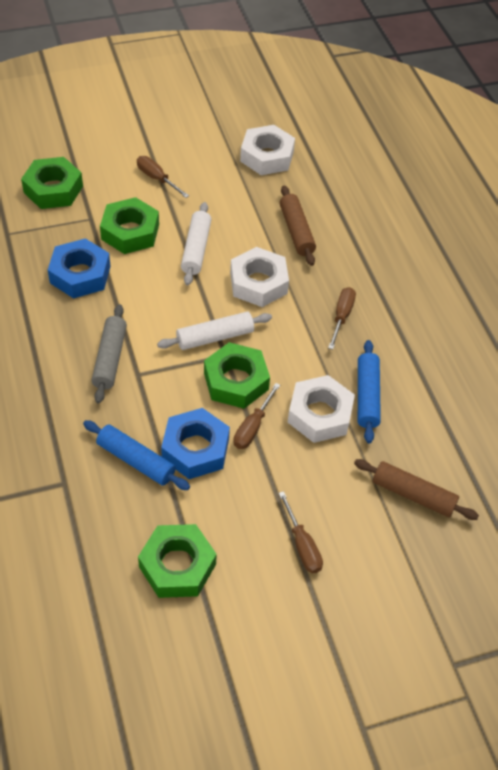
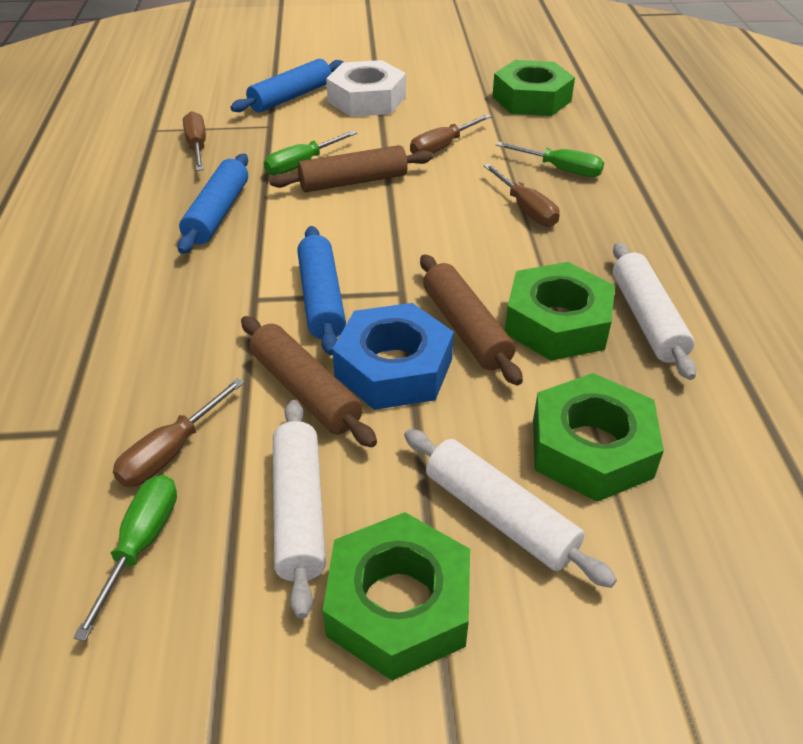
blue nut: 2 -> 1
blue rolling pin: 2 -> 3
brown rolling pin: 2 -> 3
green screwdriver: 0 -> 3
grey rolling pin: 1 -> 0
white nut: 3 -> 1
white rolling pin: 2 -> 3

